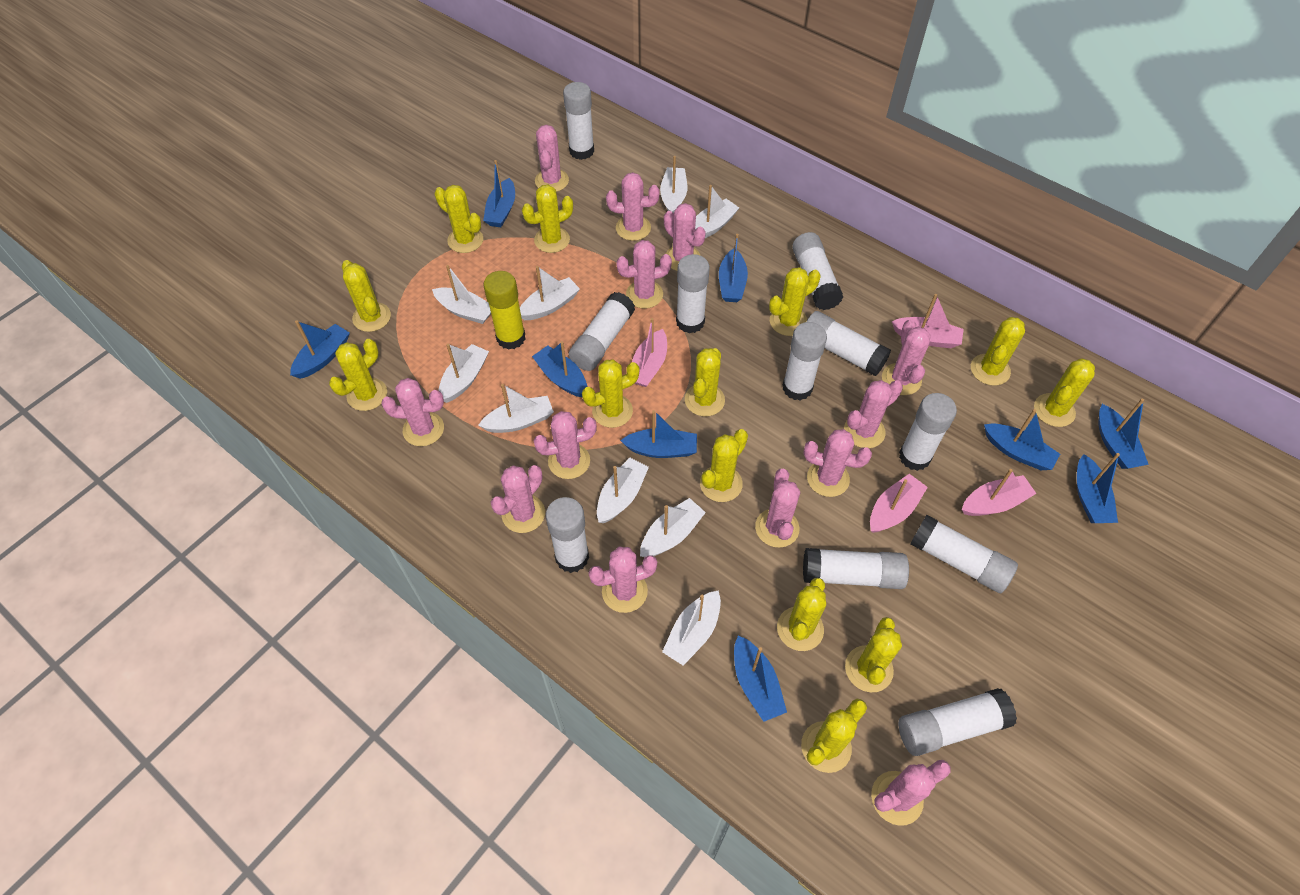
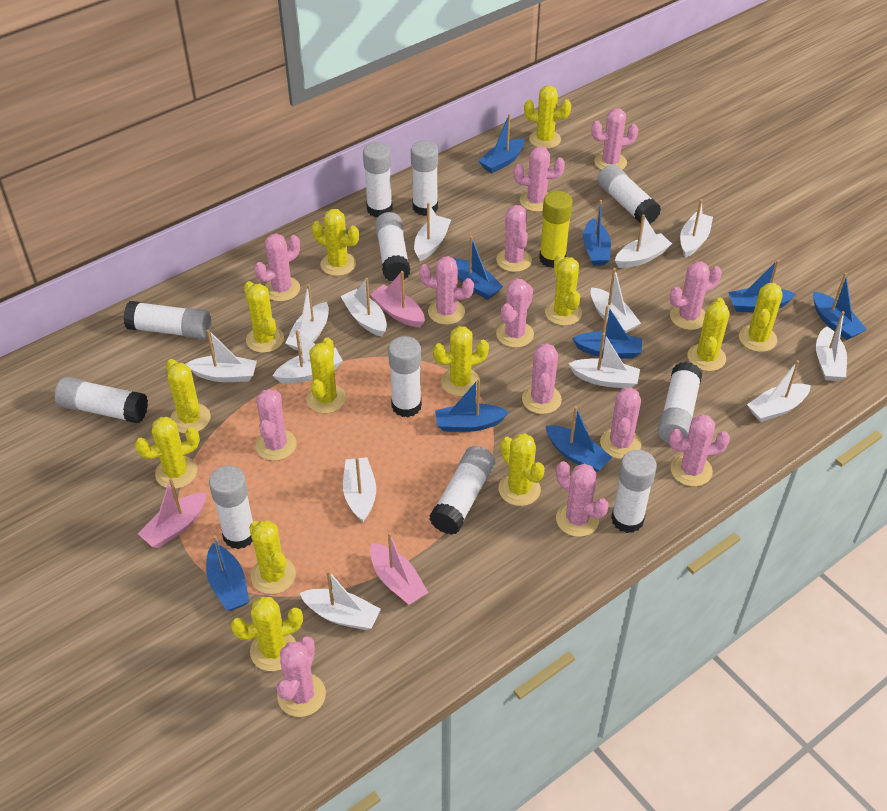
pink boat: 4 -> 3
white boat: 9 -> 13

